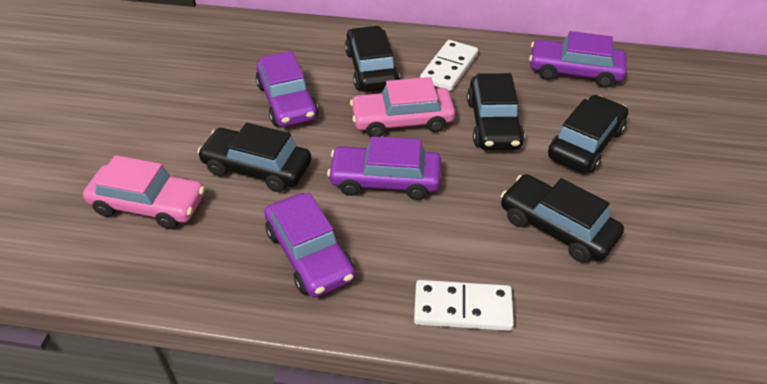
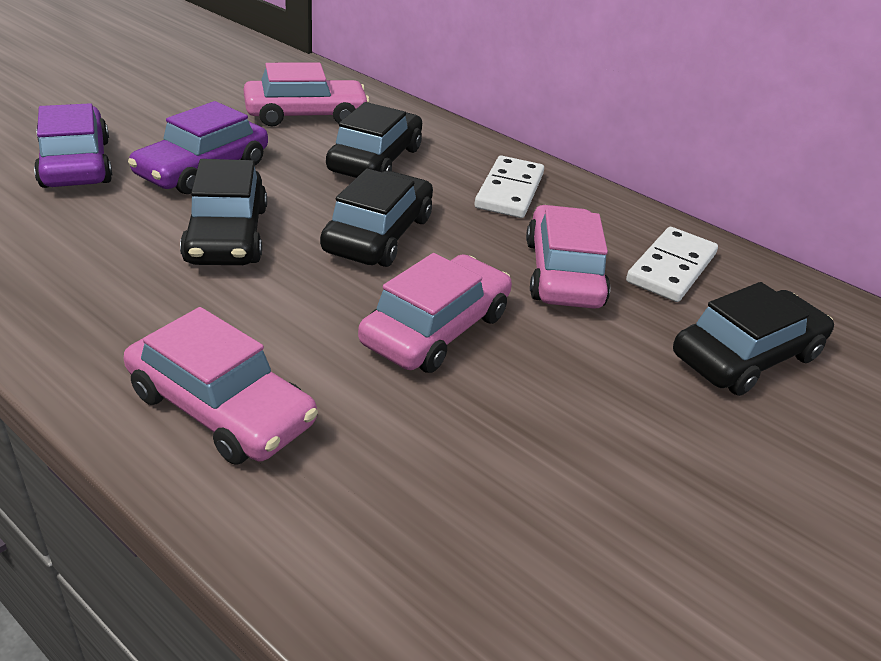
black car: 5 -> 4
pink car: 2 -> 4
purple car: 4 -> 2

